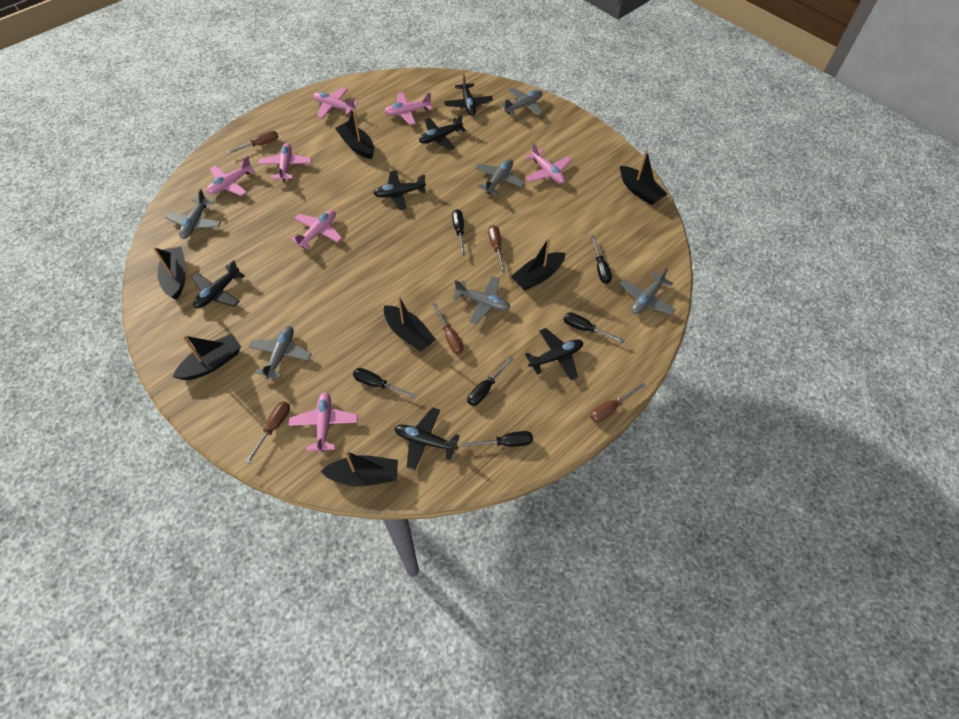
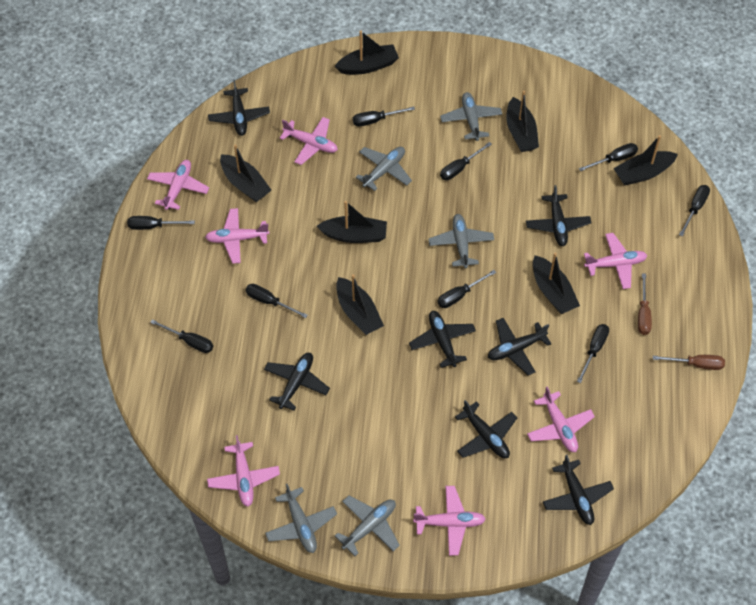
black plane: 6 -> 7
black screwdriver: 6 -> 9
brown screwdriver: 5 -> 2
grey plane: 6 -> 5

